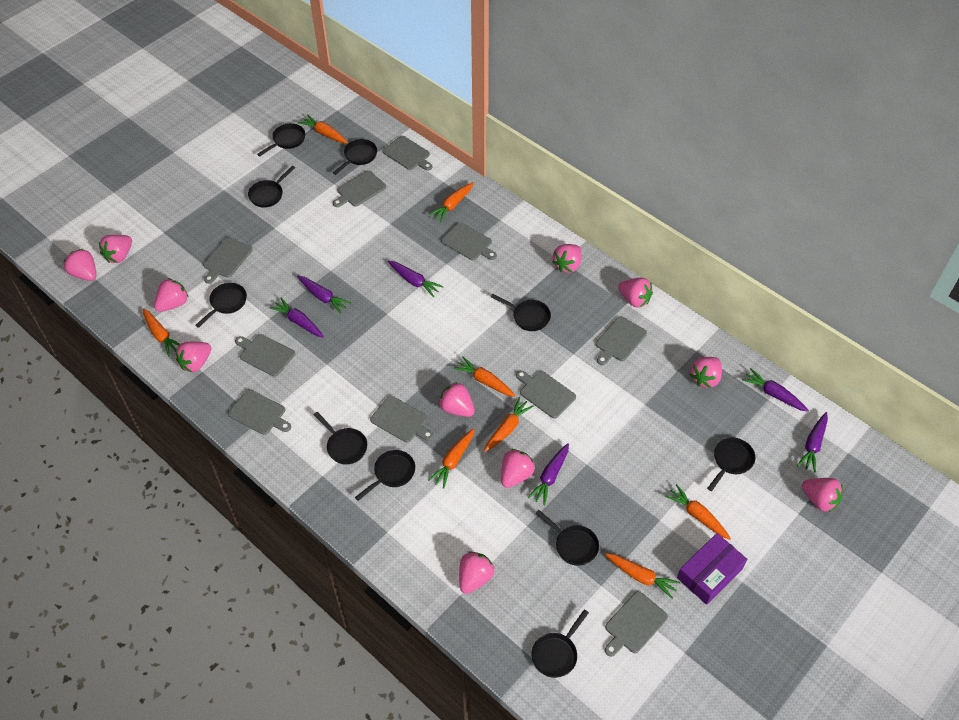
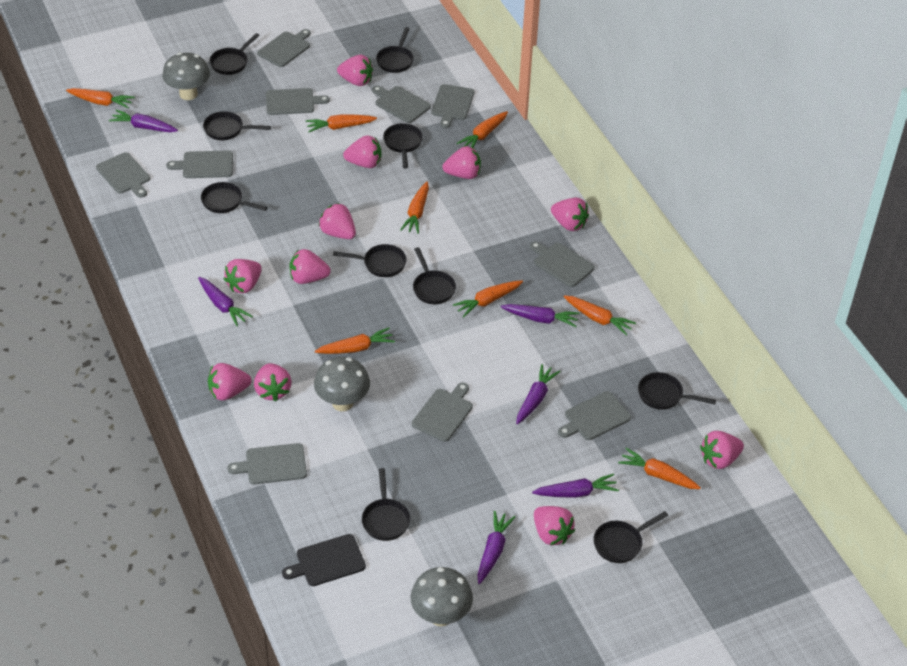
black cutting board: 0 -> 1
grey mushroom: 0 -> 3
purple box: 1 -> 0

